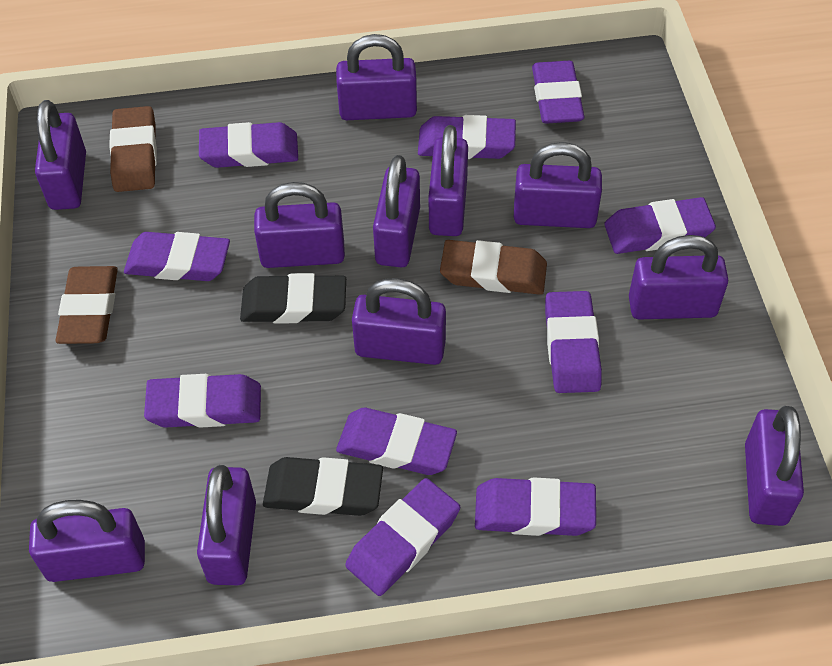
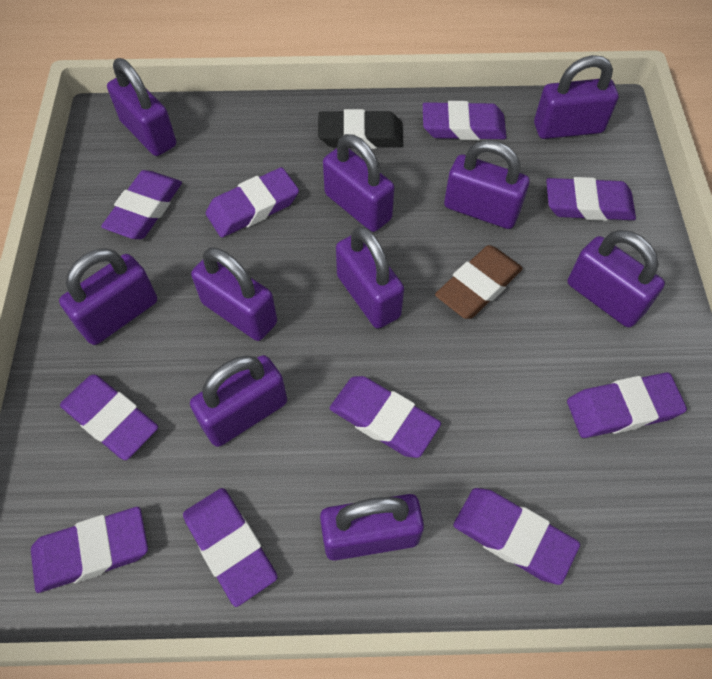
black eraser: 2 -> 1
brown eraser: 3 -> 1
purple padlock: 11 -> 10

